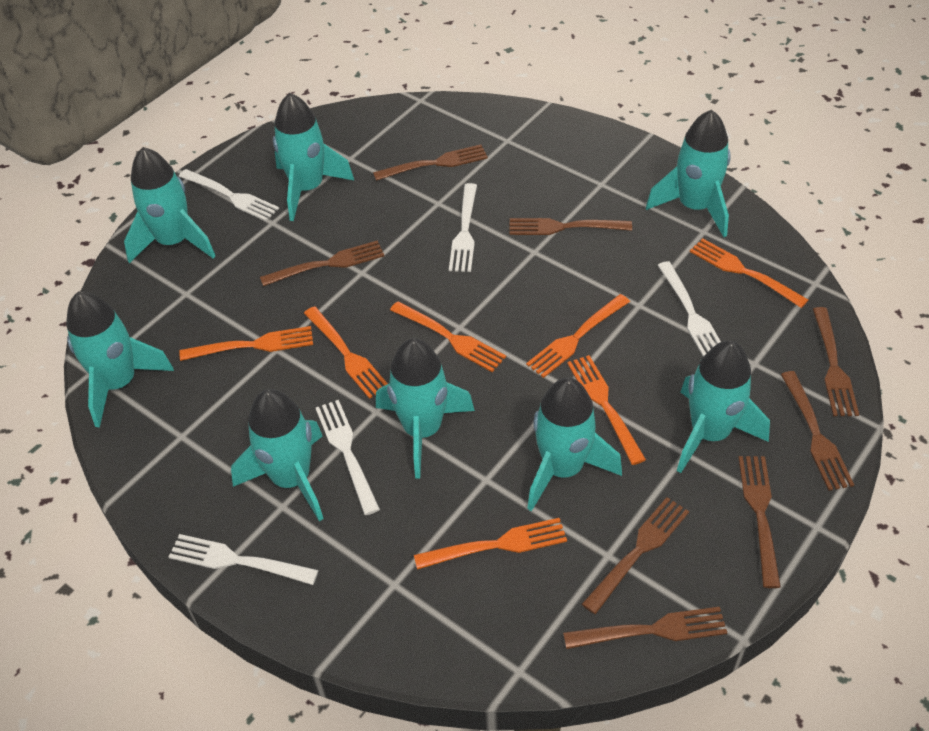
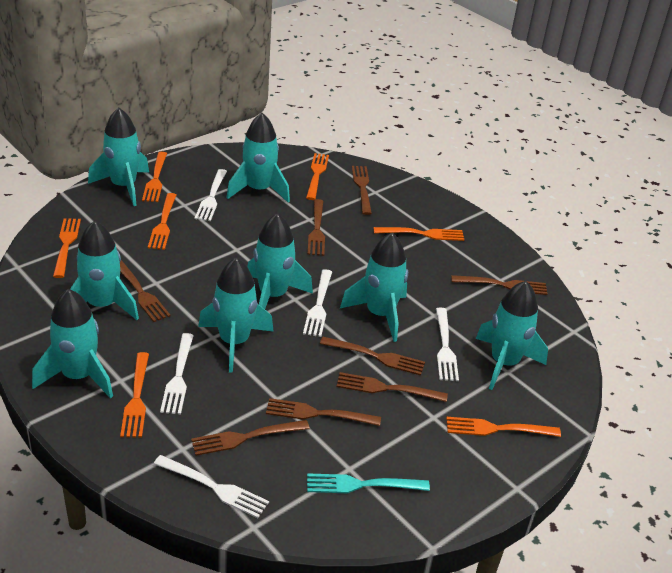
turquoise fork: 0 -> 1

